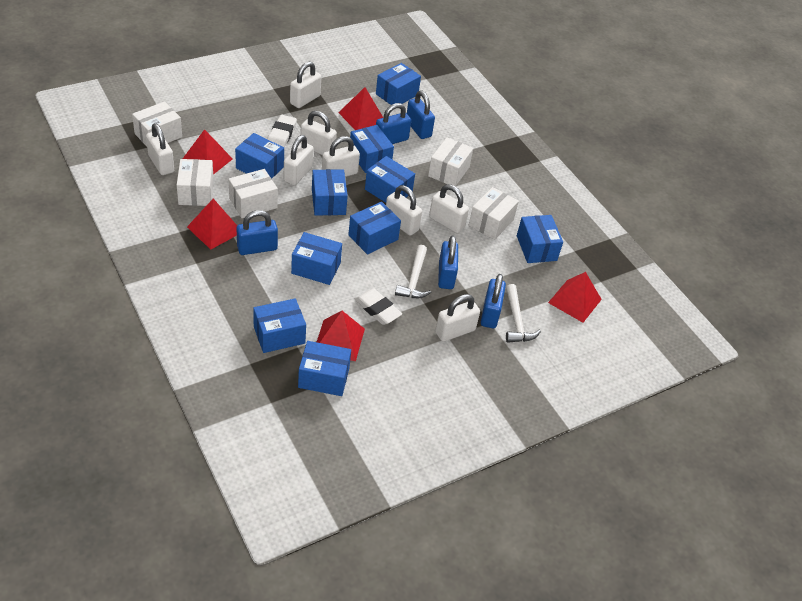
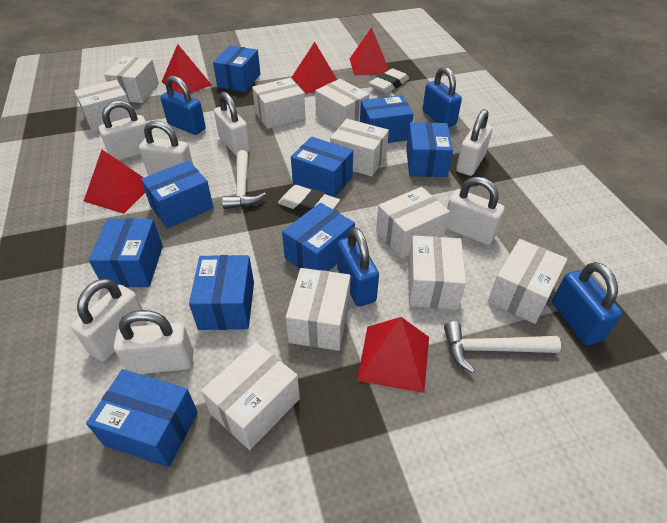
blue box: 10 -> 9
blue padlock: 5 -> 4
white box: 5 -> 10
white padlock: 8 -> 7

